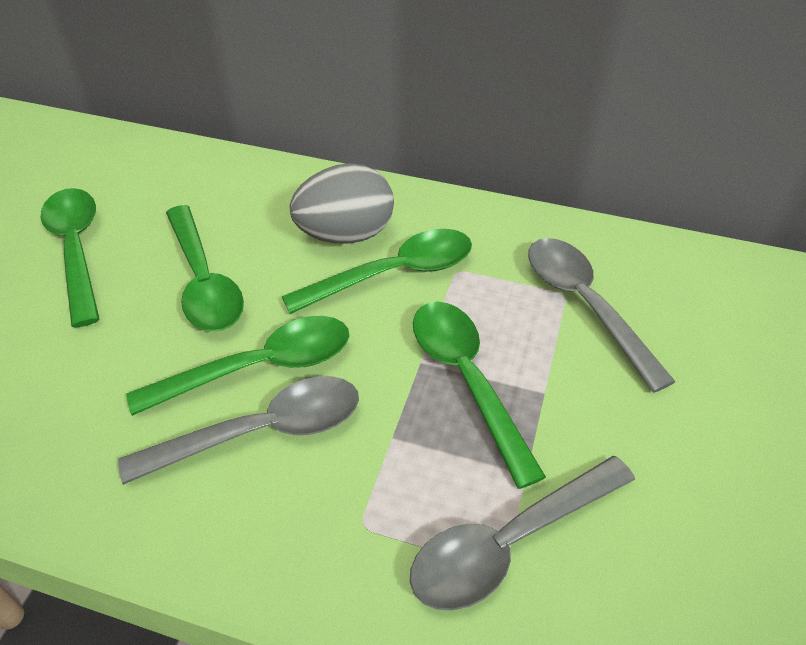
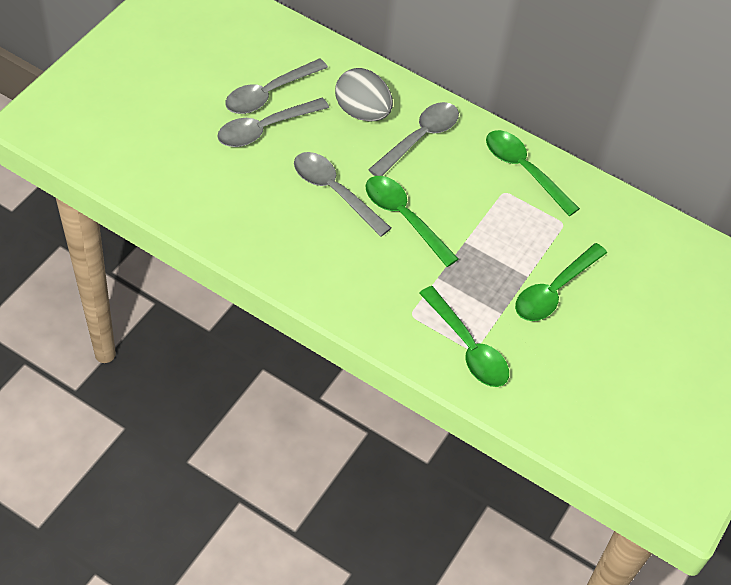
green spoon: 5 -> 4
grey spoon: 3 -> 4

